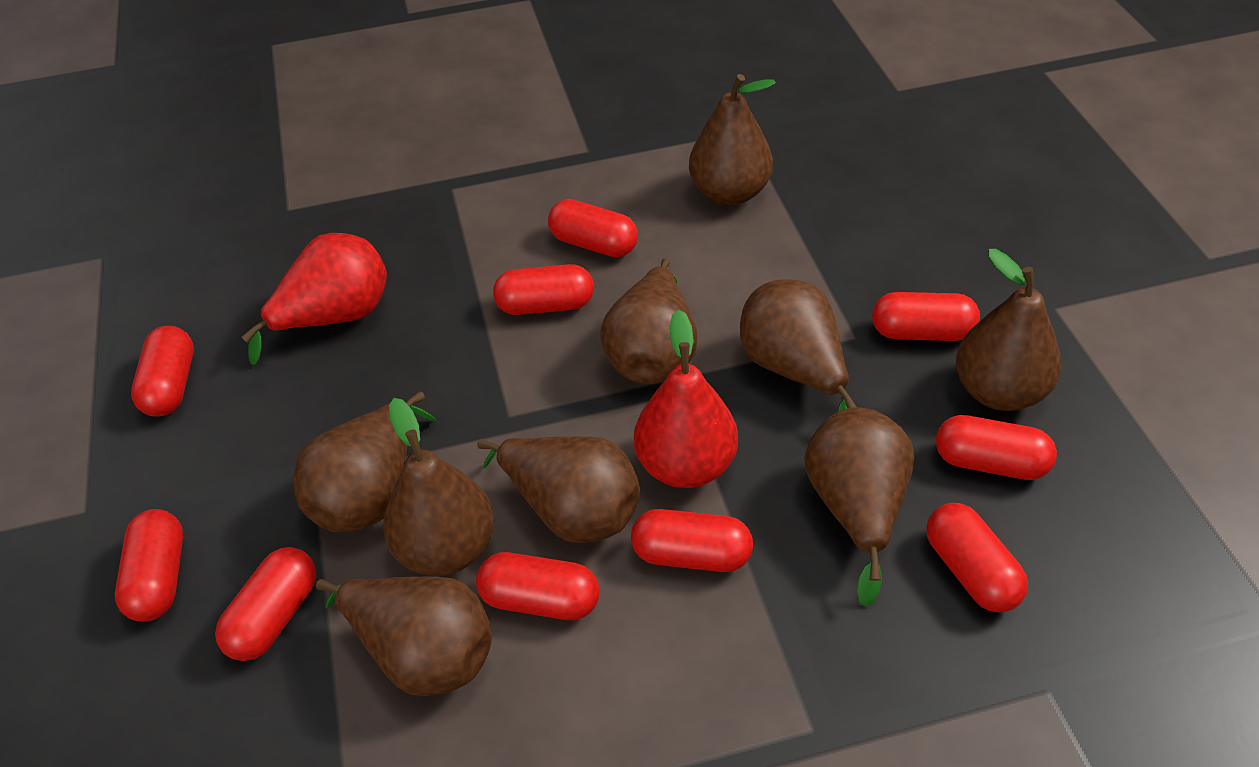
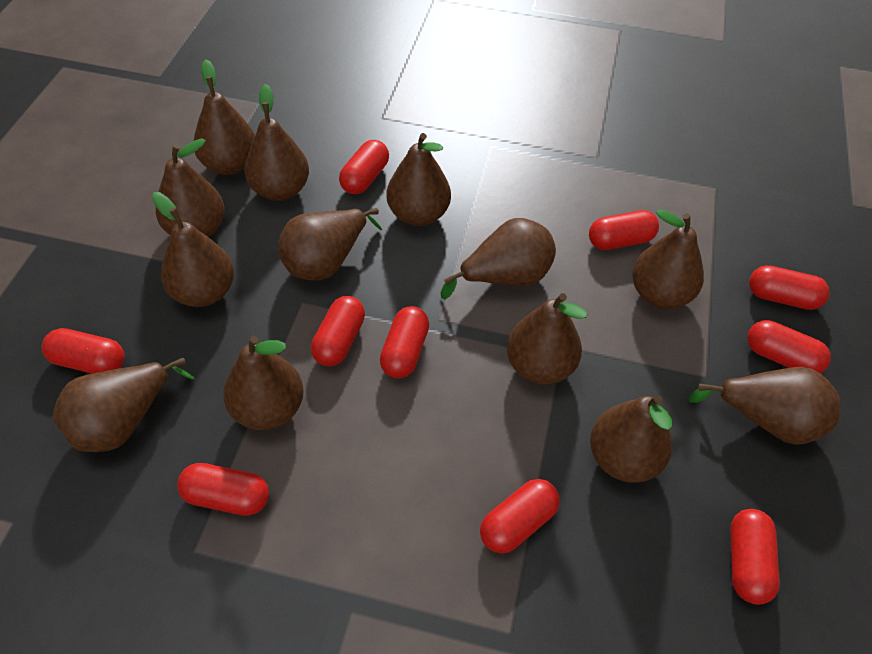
brown pear: 9 -> 13
red pear: 2 -> 0

